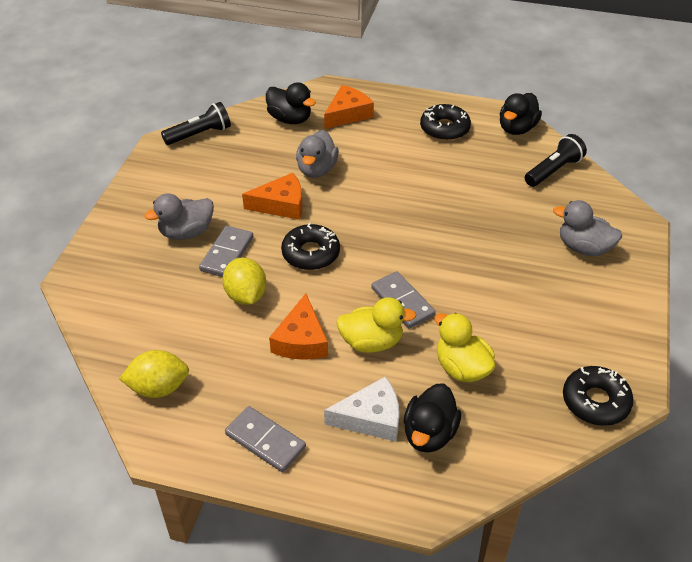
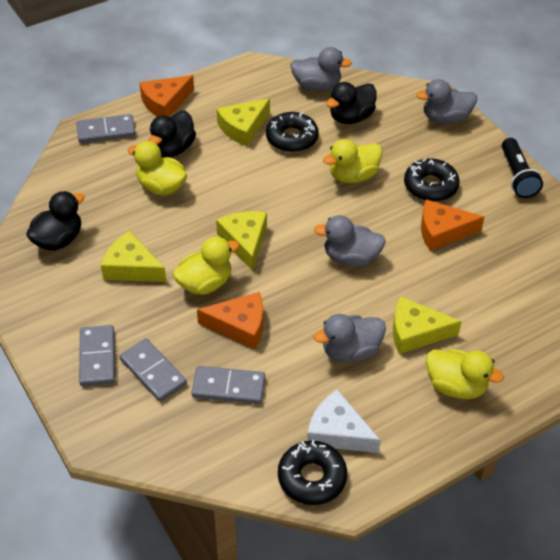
black flashlight: 2 -> 1
grey domino: 3 -> 4
grey duck: 3 -> 4
yellow cheese: 0 -> 4
yellow duck: 2 -> 4
yellow lemon: 2 -> 0

